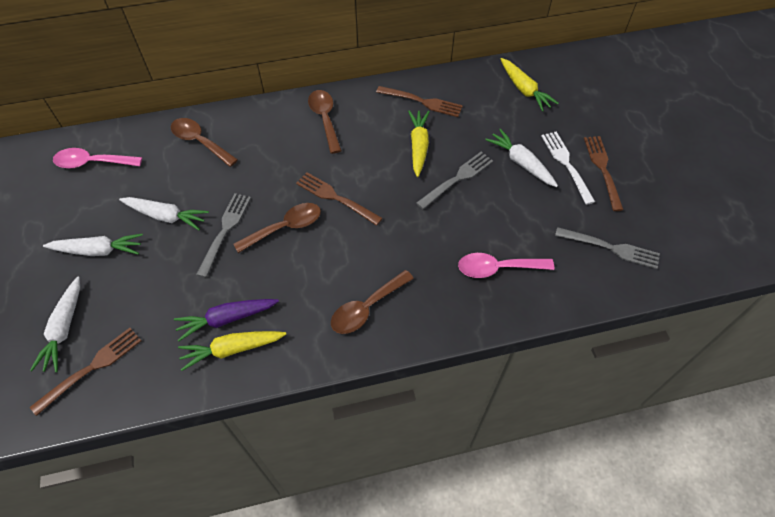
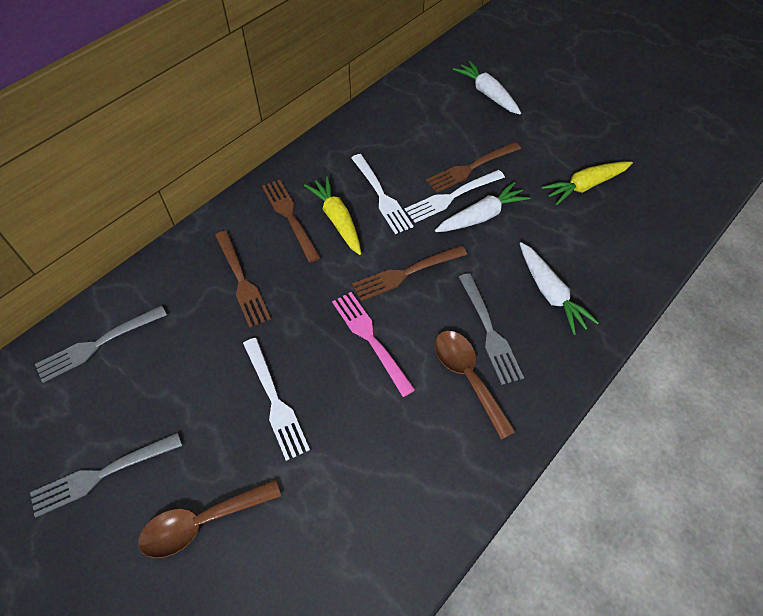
brown spoon: 4 -> 2
pink fork: 0 -> 1
pink spoon: 2 -> 0
purple carrot: 1 -> 0
white carrot: 4 -> 3
white fork: 1 -> 3
yellow carrot: 3 -> 2

